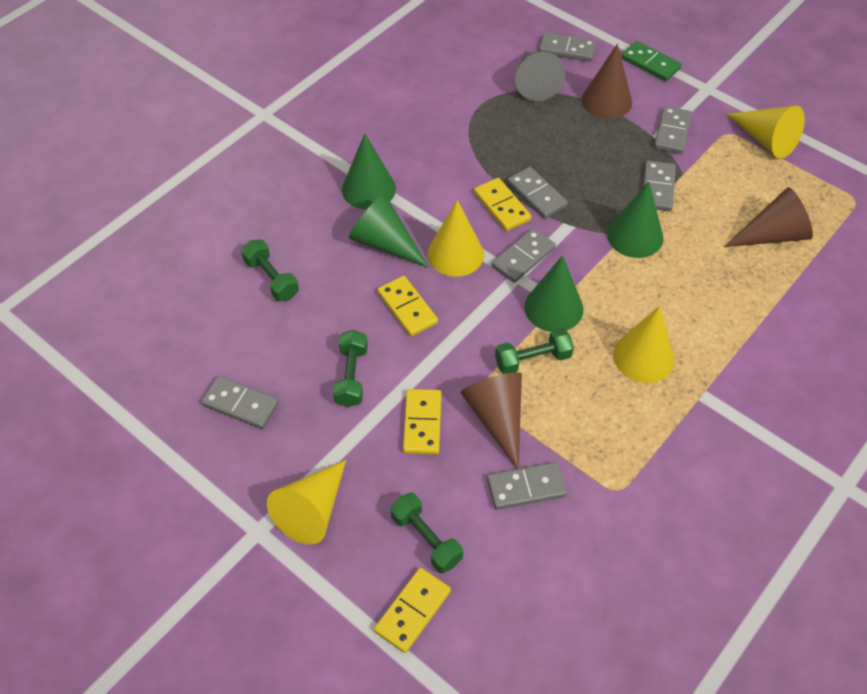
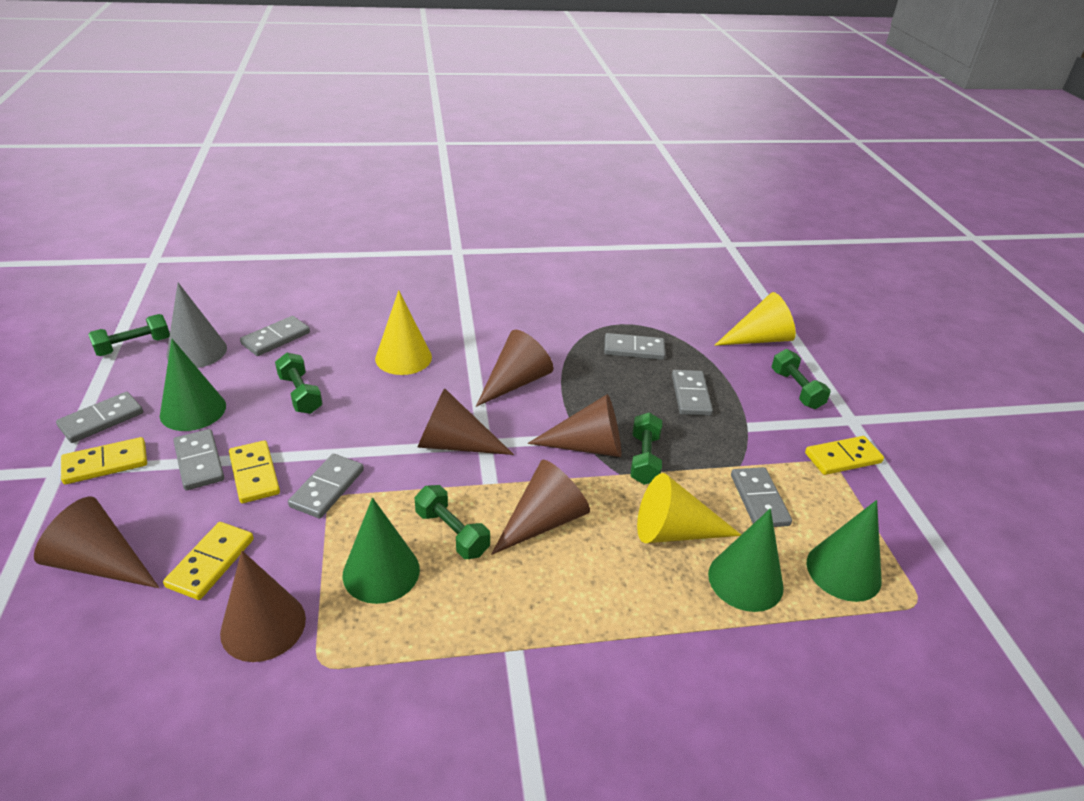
brown cone: 3 -> 6
green domino: 1 -> 0
green dumbbell: 4 -> 5
yellow cone: 4 -> 3

